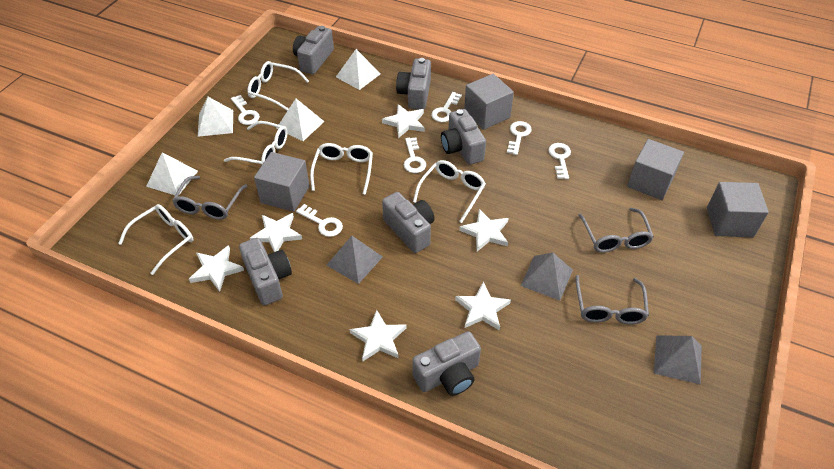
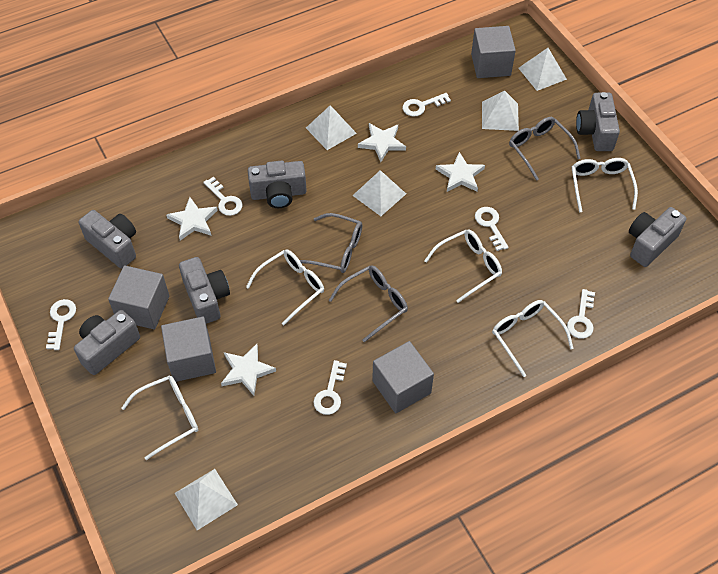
grey pyramid: 3 -> 0
white pyramid: 4 -> 5
white star: 6 -> 4

